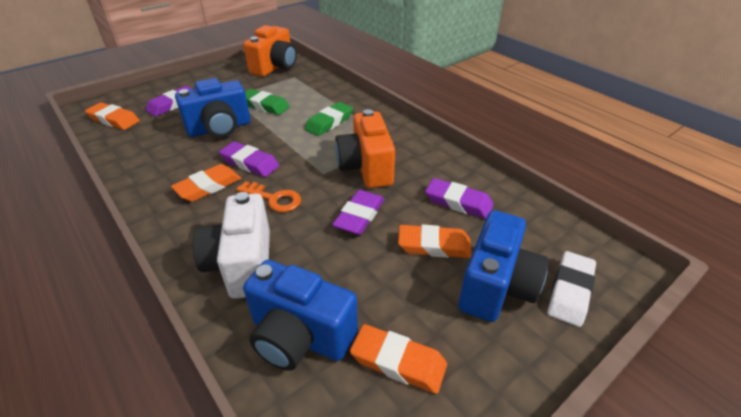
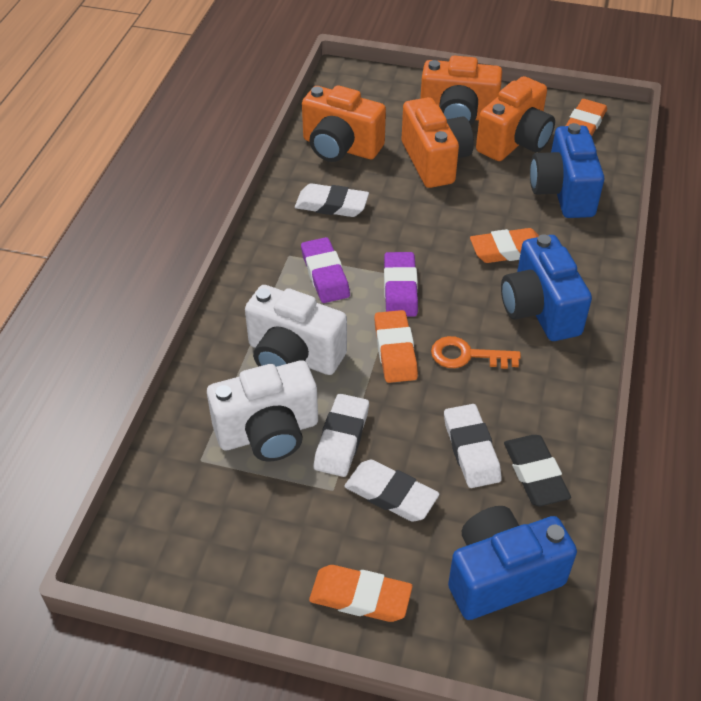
black eraser: 0 -> 1
green eraser: 2 -> 0
orange camera: 2 -> 4
purple eraser: 4 -> 2
white camera: 1 -> 2
white eraser: 1 -> 4

